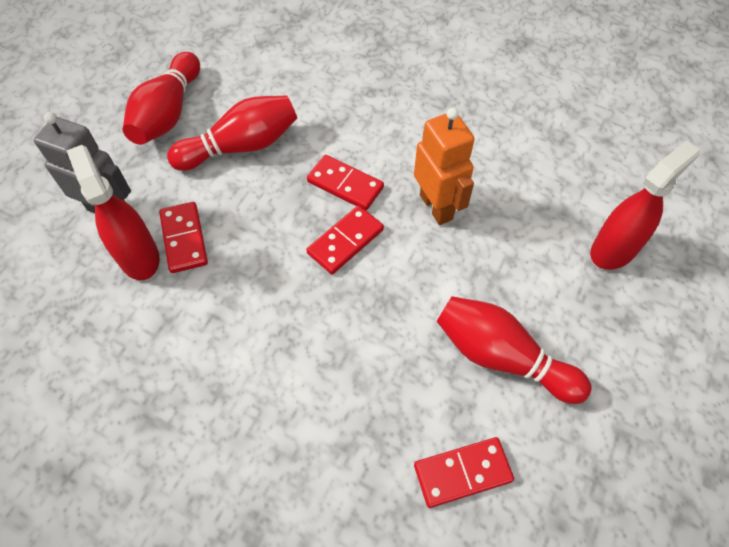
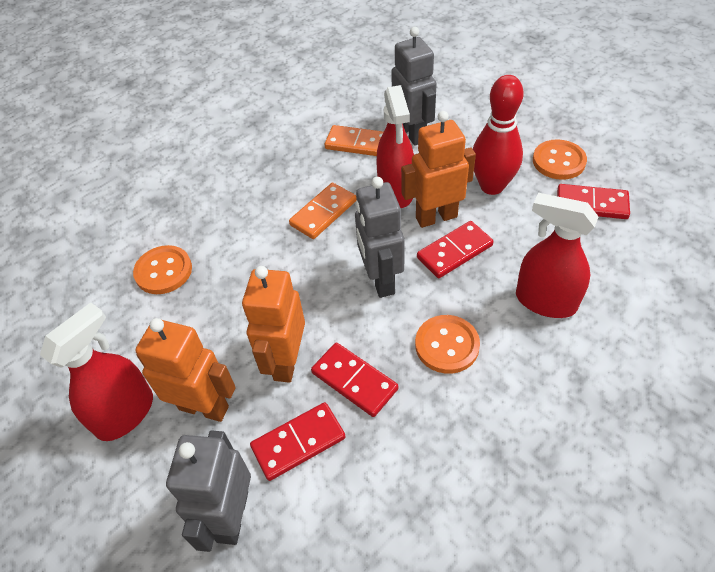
grey robot: 1 -> 3
orange button: 0 -> 3
orange domino: 0 -> 2
orange robot: 1 -> 3
red bowling pin: 3 -> 1
red spray bottle: 2 -> 3

